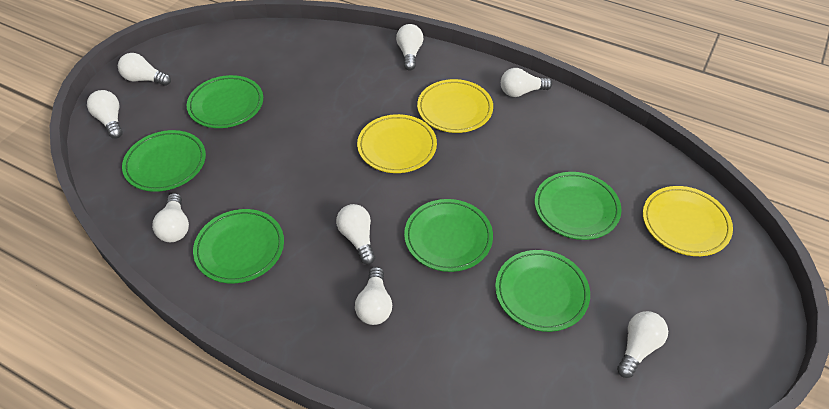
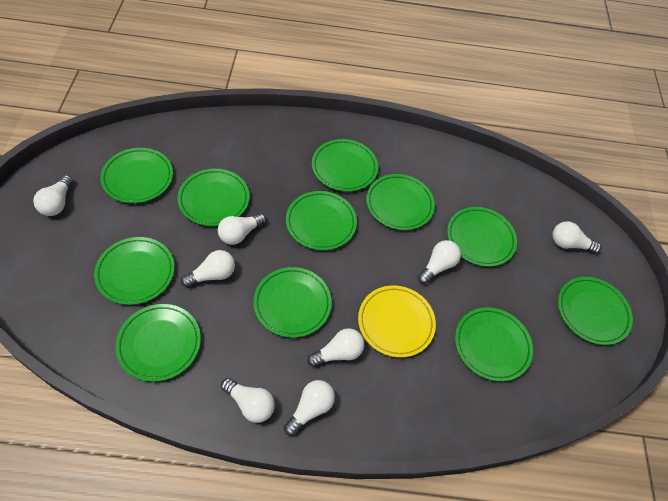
green plate: 6 -> 11
yellow plate: 3 -> 1

